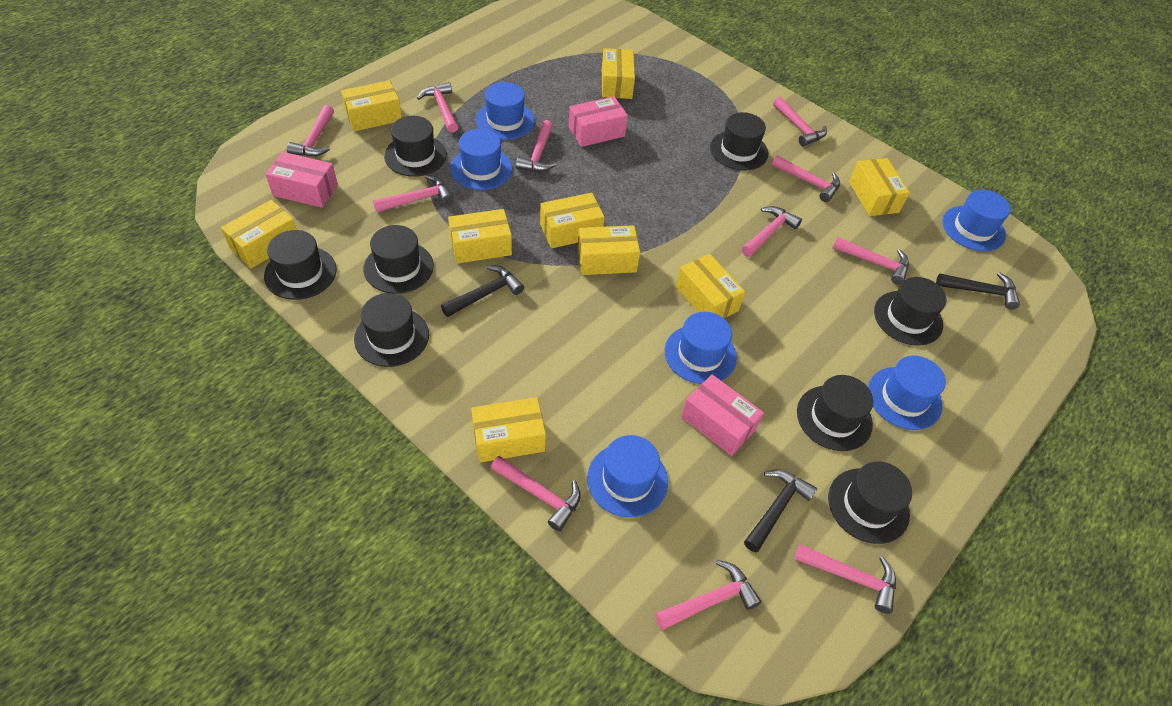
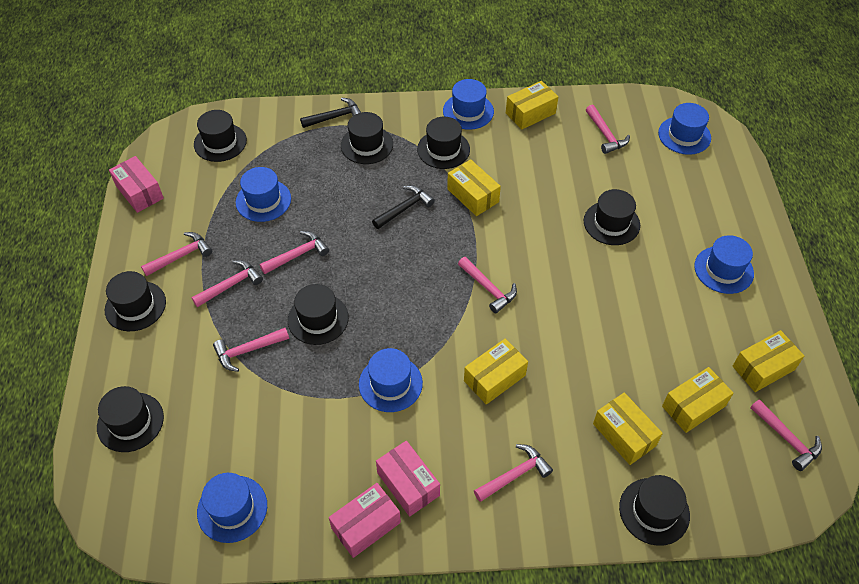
black hammer: 3 -> 2
pink hammer: 11 -> 8
yellow box: 9 -> 6

